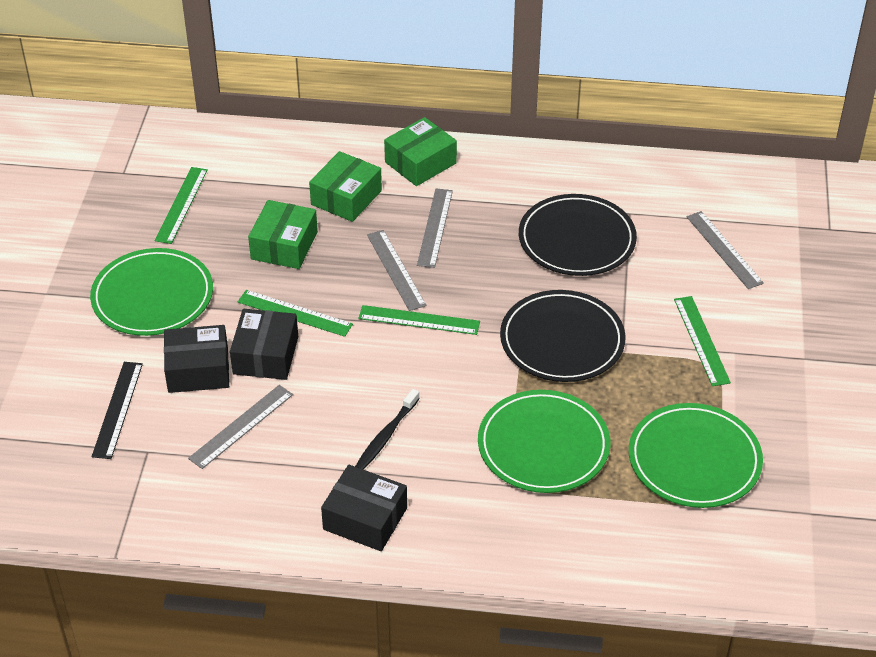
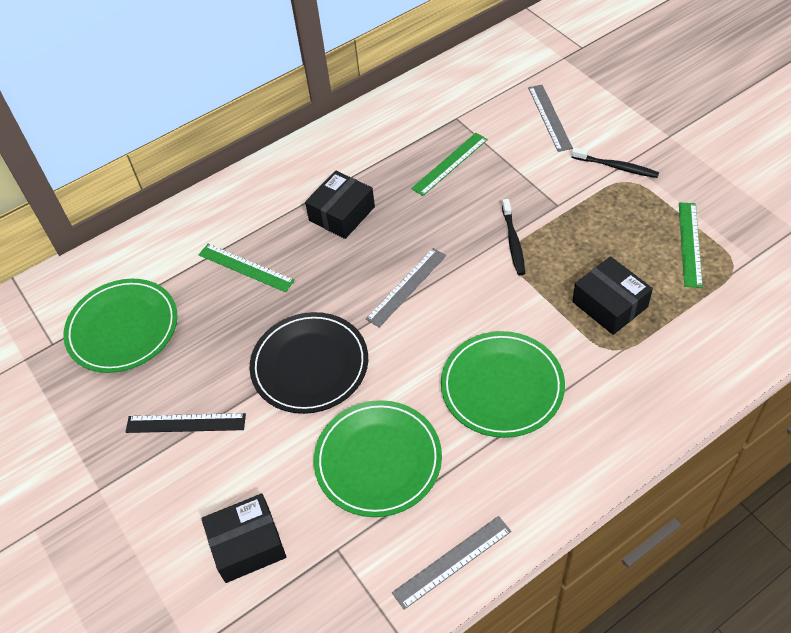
black plate: 2 -> 1
black toothbrush: 1 -> 2
green box: 3 -> 0
green ruler: 4 -> 3
grey ruler: 4 -> 3

